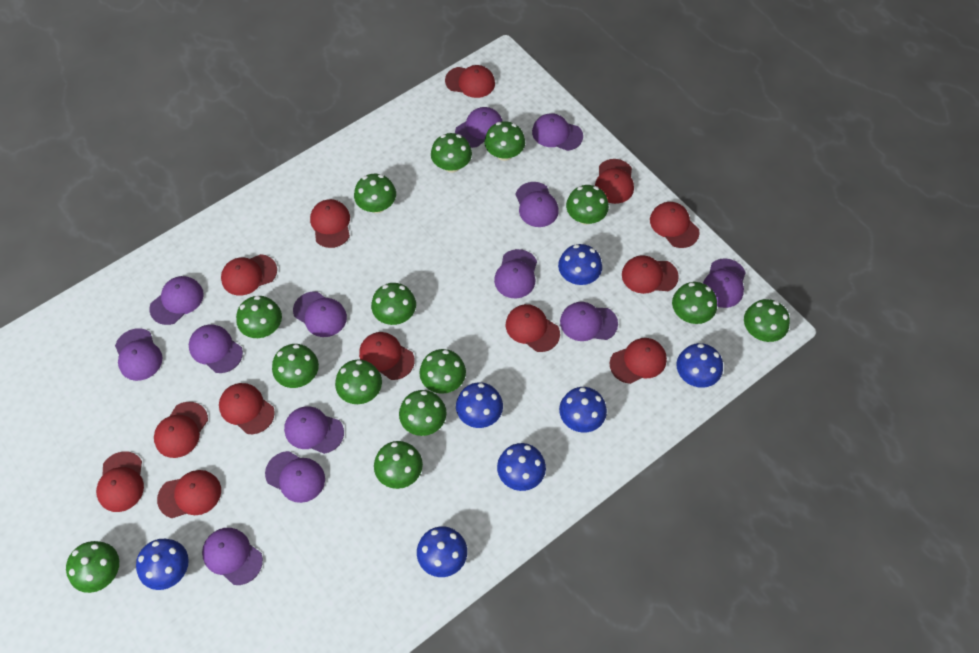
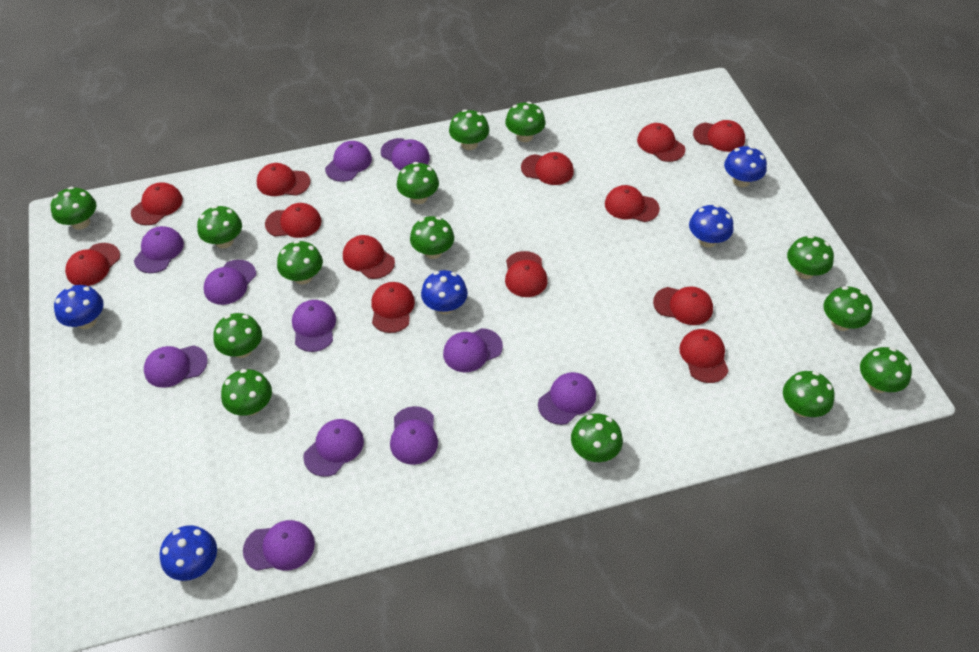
blue mushroom: 7 -> 5
purple cap: 13 -> 11

